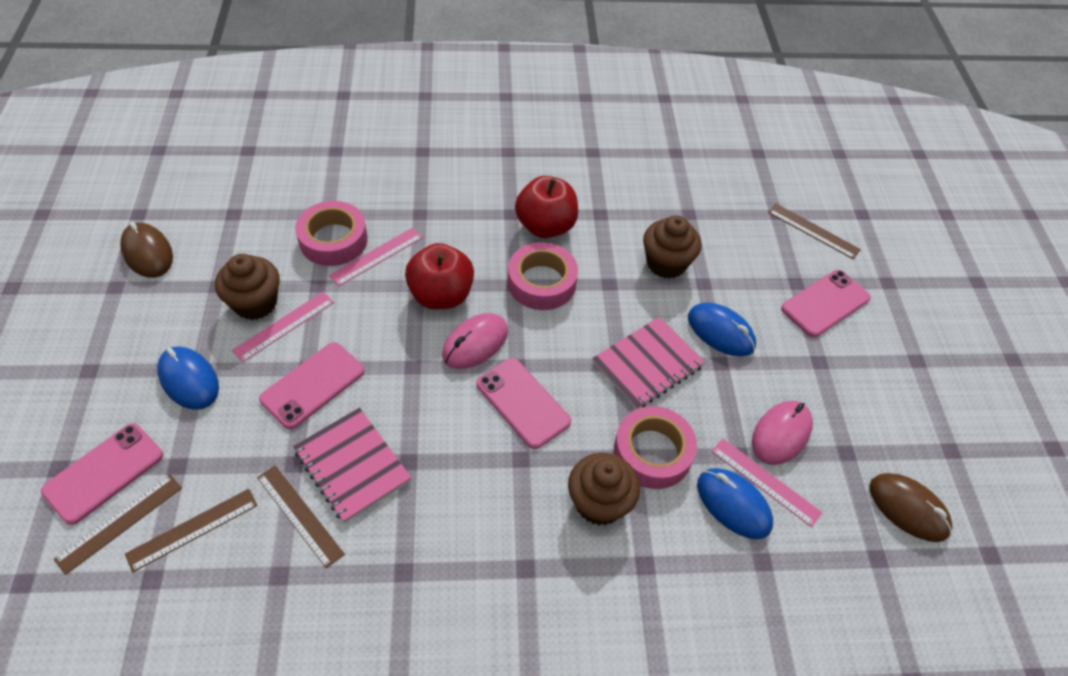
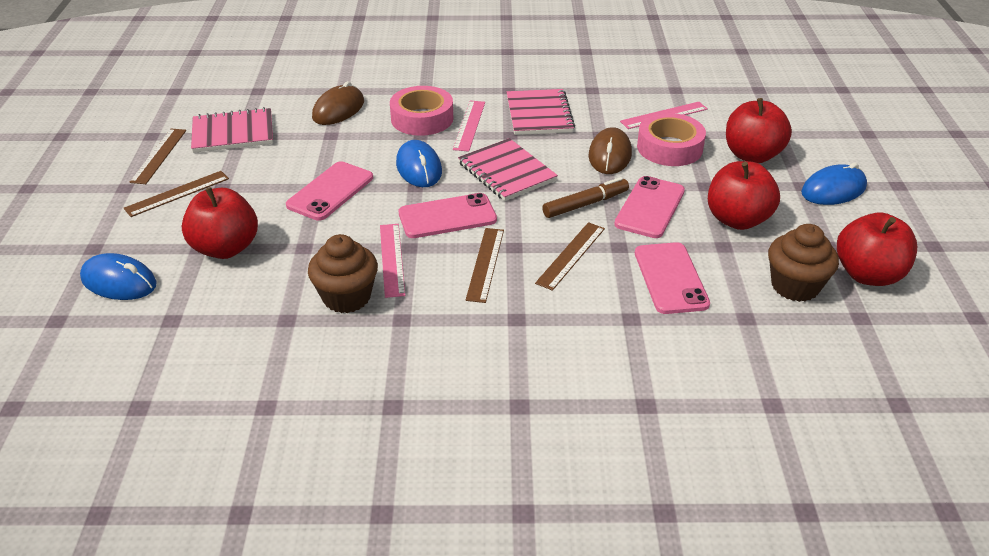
brown cupcake: 3 -> 2
brown marker: 0 -> 1
pink mouse: 2 -> 0
pink notebook: 2 -> 3
pink tape: 3 -> 2
red apple: 2 -> 4

